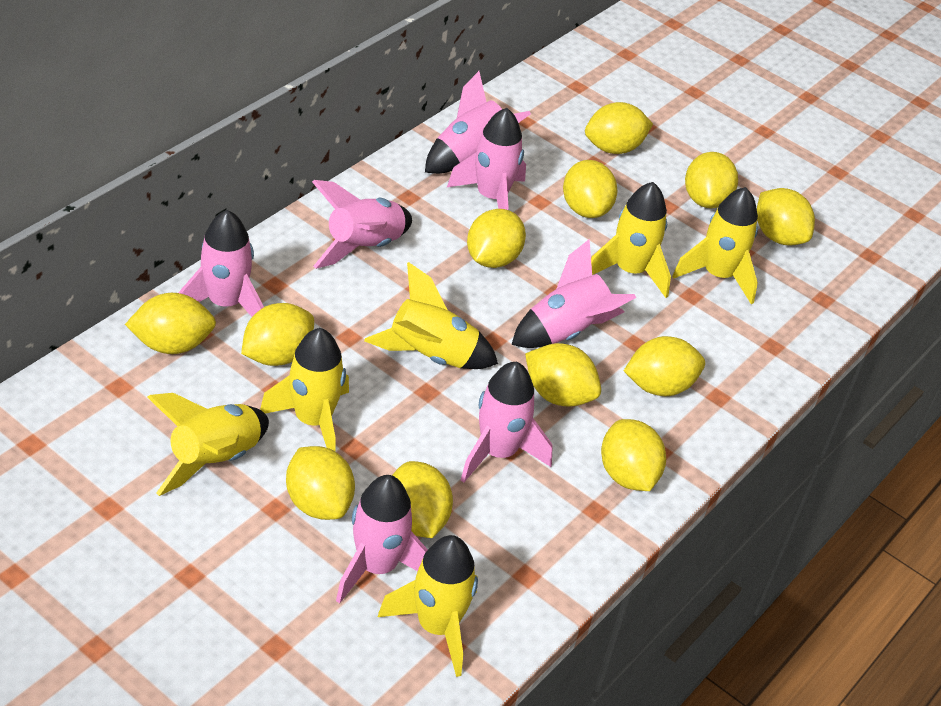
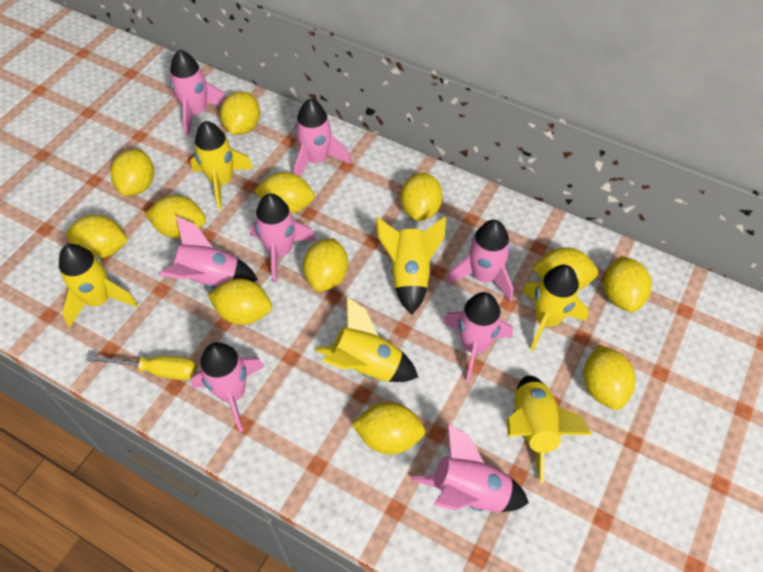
pink rocket: 7 -> 8
yellow screwdriver: 0 -> 1

